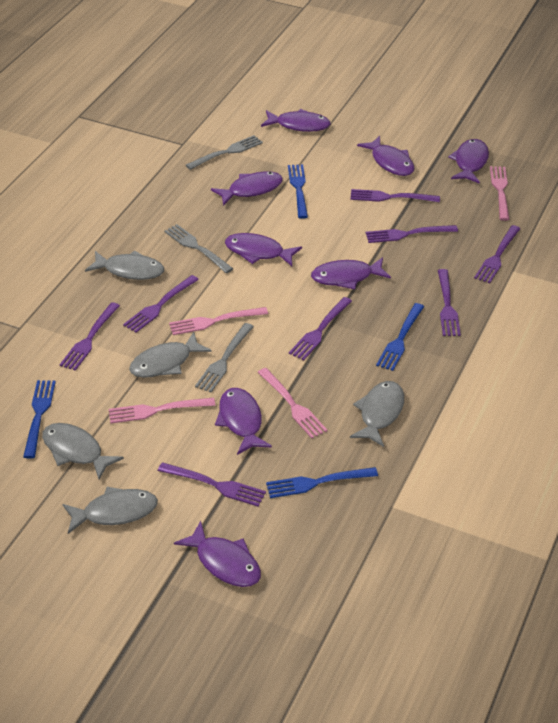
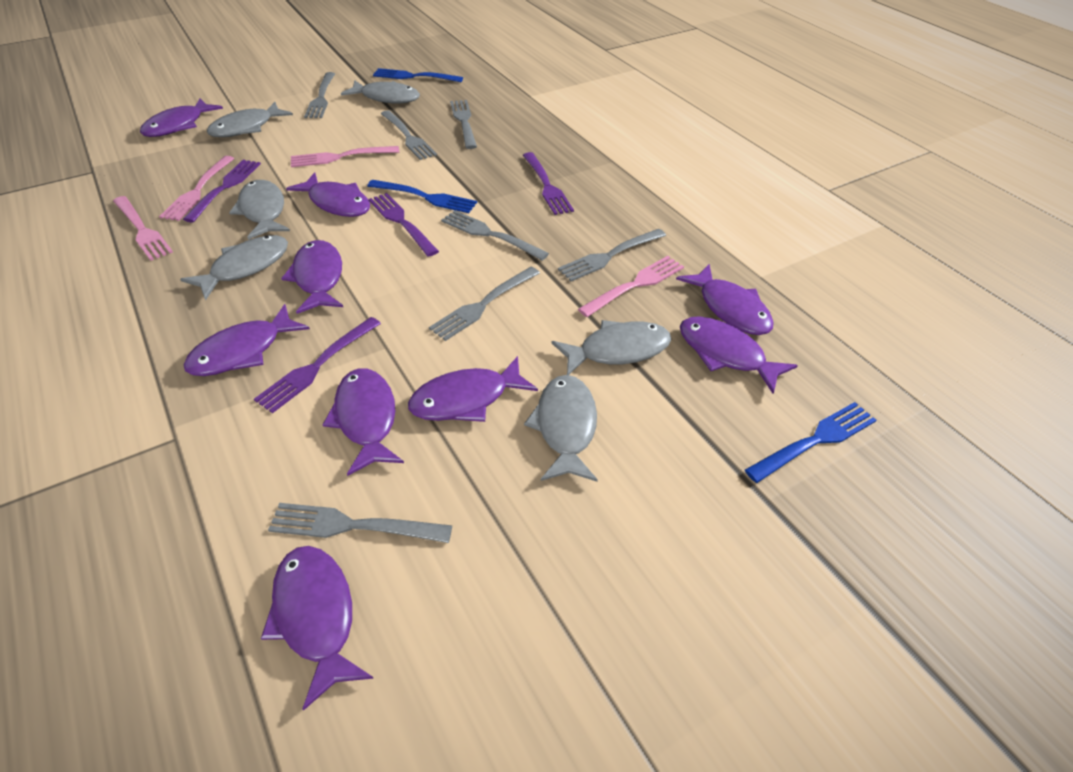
blue fork: 4 -> 3
grey fish: 5 -> 6
grey fork: 3 -> 7
purple fish: 8 -> 9
purple fork: 8 -> 4

